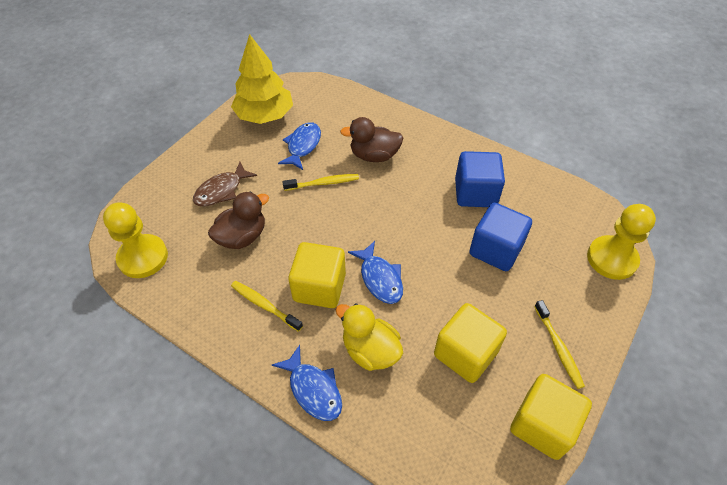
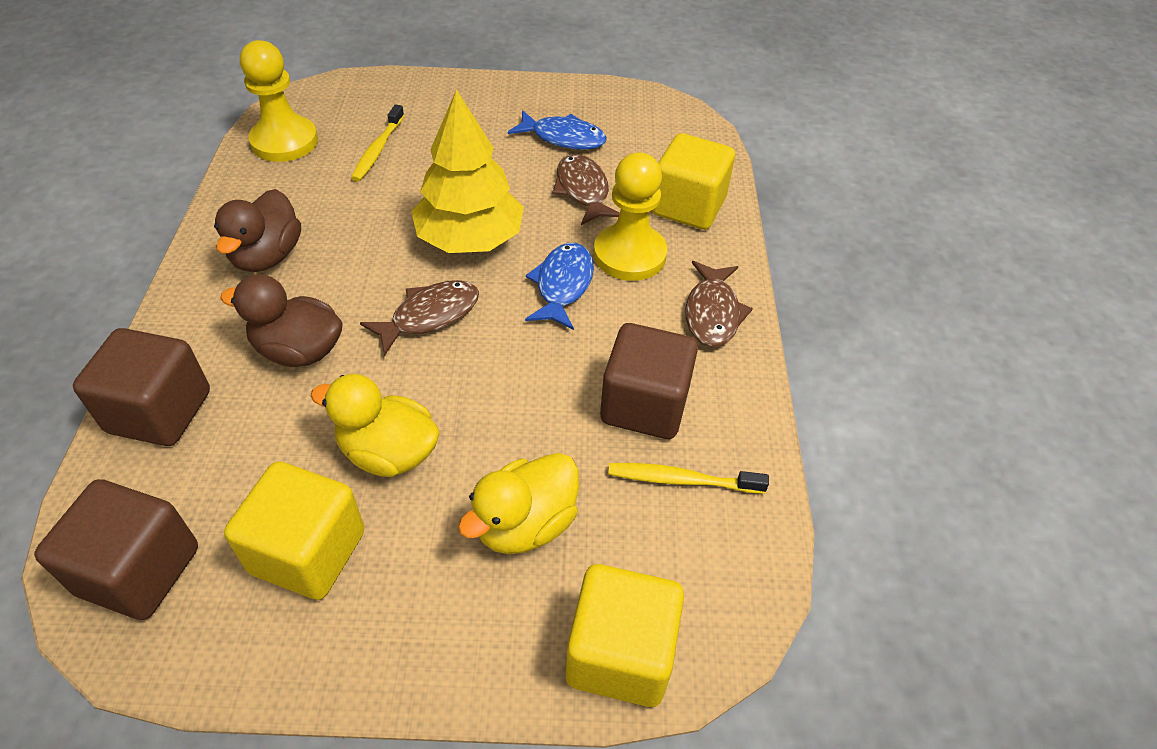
blue cube: 2 -> 0
blue fish: 3 -> 2
brown cube: 0 -> 3
brown fish: 1 -> 3
yellow duck: 1 -> 2
yellow toothbrush: 3 -> 2

